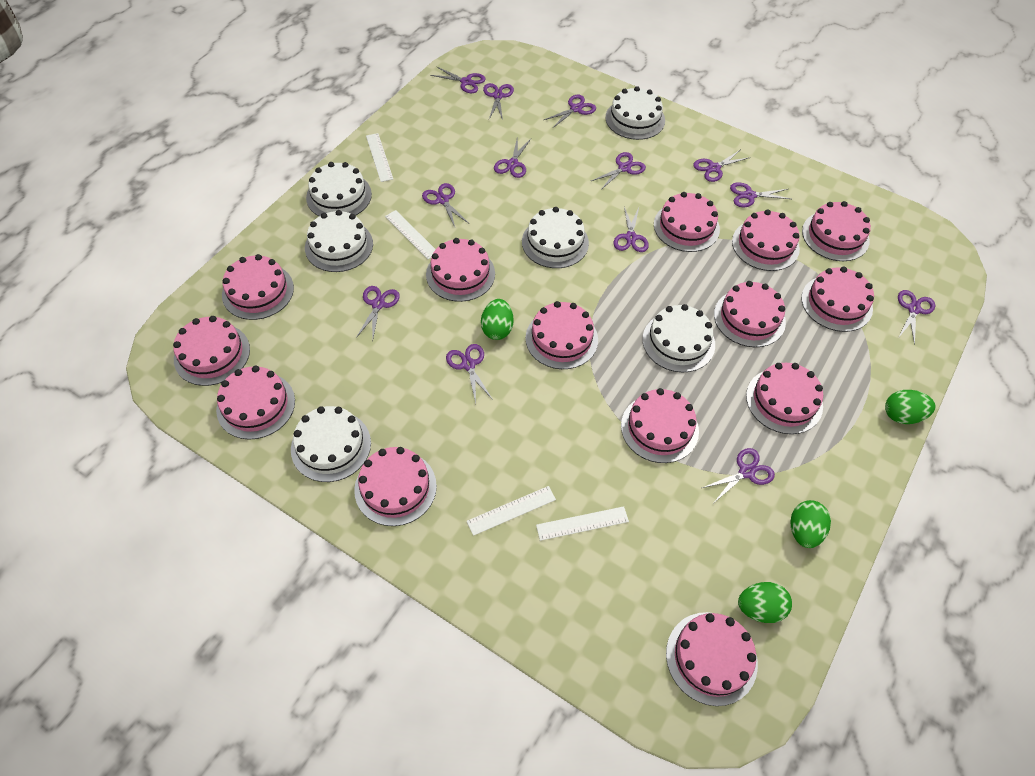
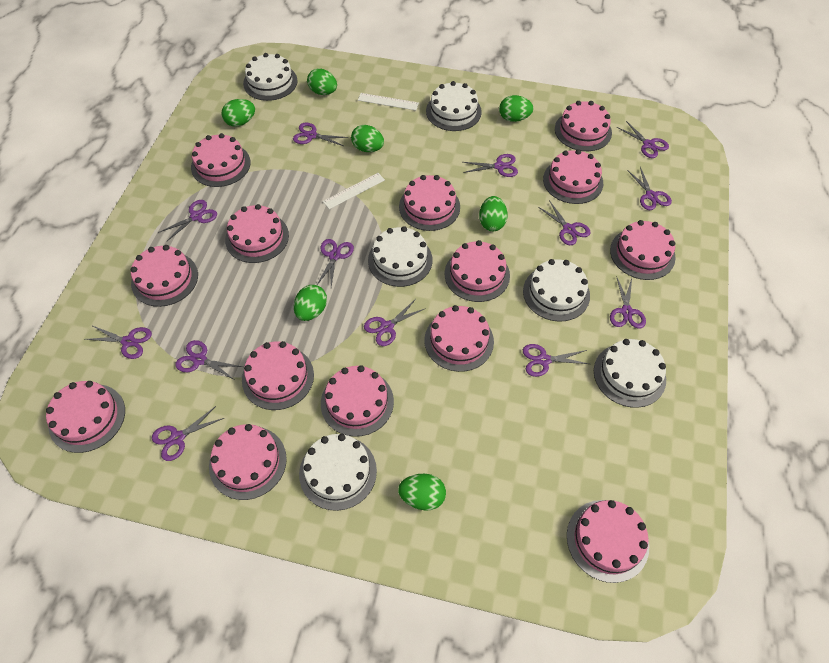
green egg: 4 -> 7
white ruler: 4 -> 2

